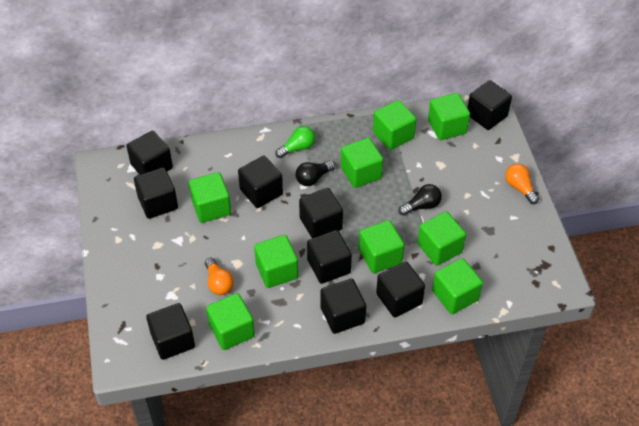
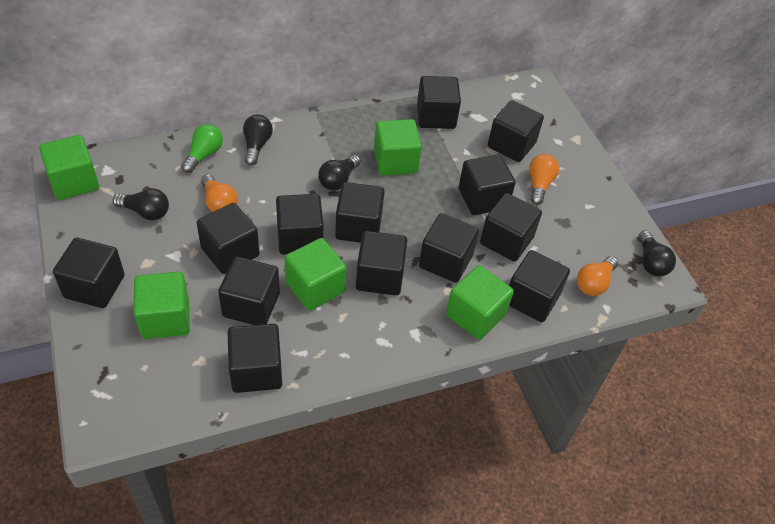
black cube: 9 -> 13
black light bulb: 2 -> 4
green cube: 9 -> 5
orange light bulb: 2 -> 3

